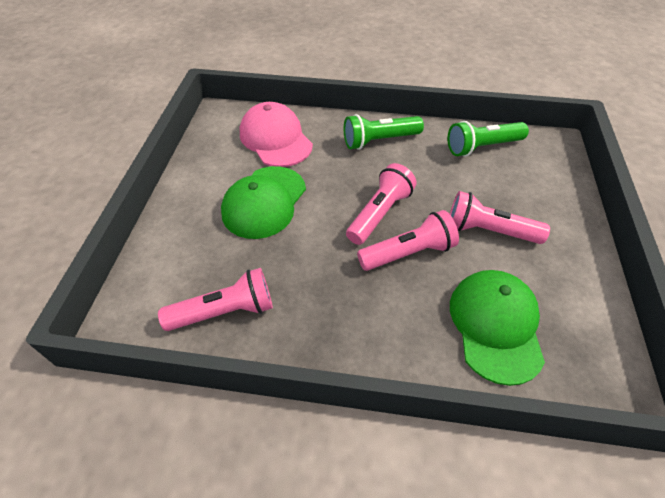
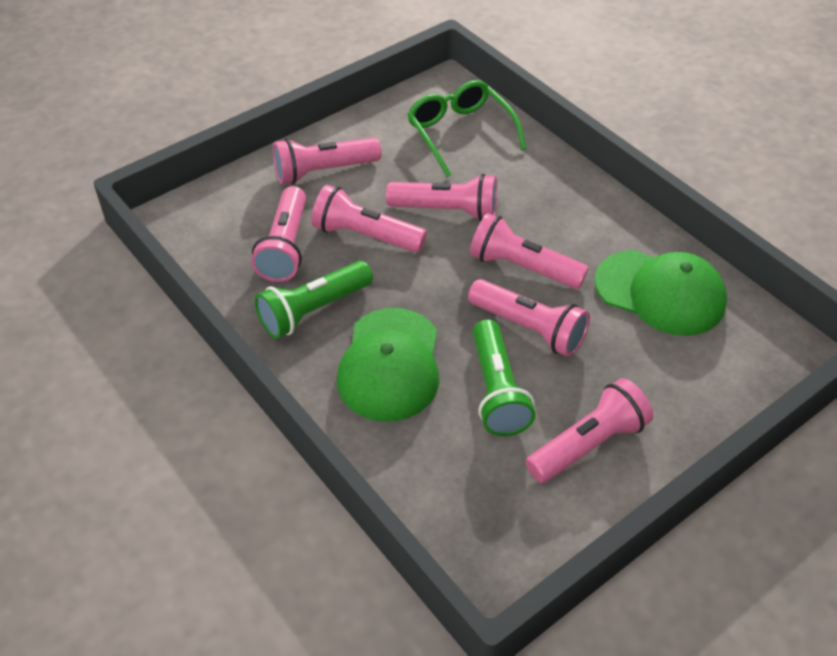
green glasses: 0 -> 1
pink cap: 1 -> 0
pink flashlight: 4 -> 7

